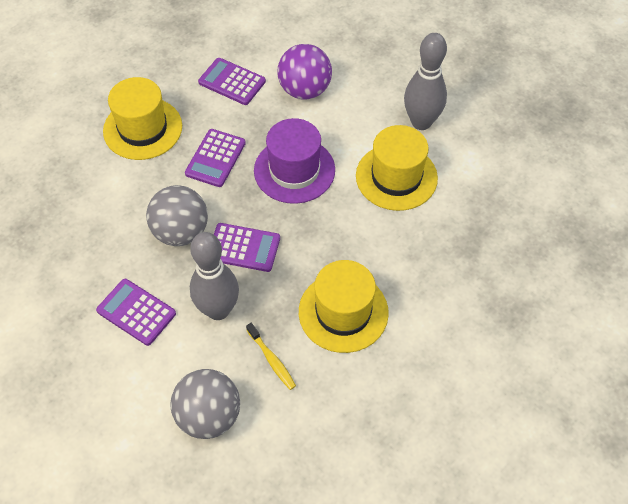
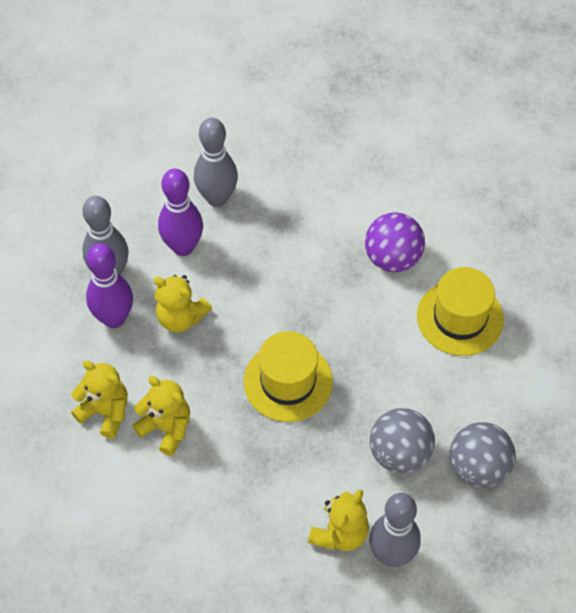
grey bowling pin: 2 -> 3
purple bowling pin: 0 -> 2
purple calculator: 4 -> 0
purple hat: 1 -> 0
yellow hat: 3 -> 2
yellow teddy bear: 0 -> 4
yellow toothbrush: 1 -> 0

